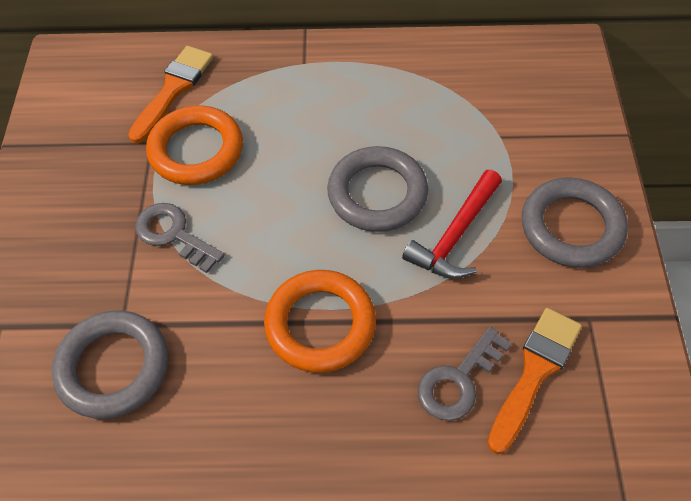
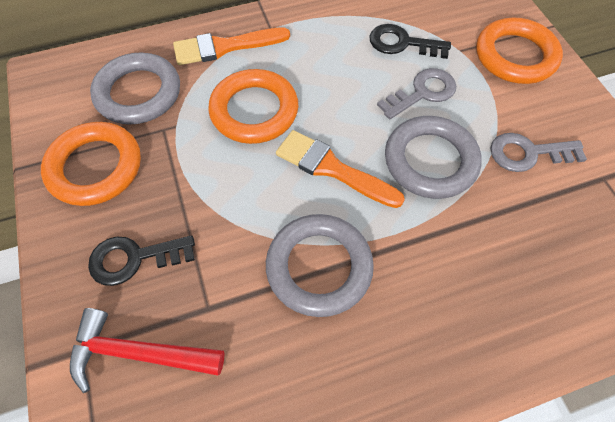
black key: 0 -> 2
orange ring: 2 -> 3

